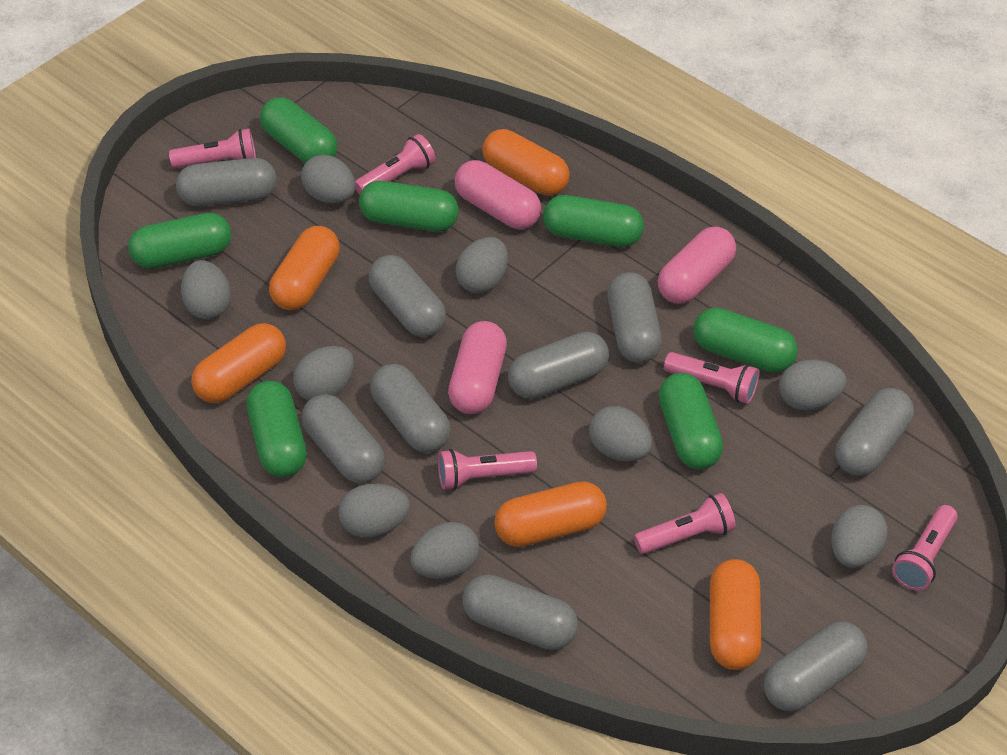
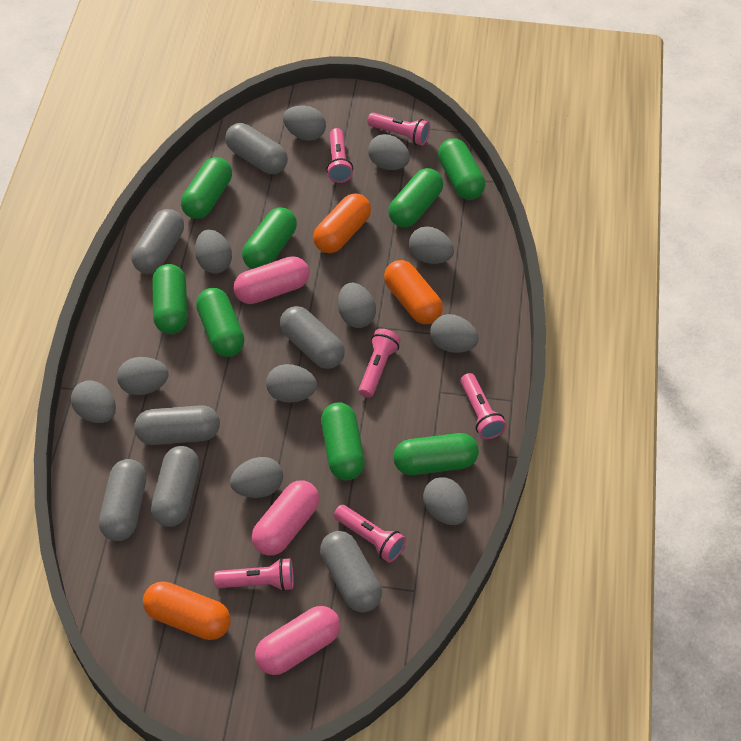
green capsule: 7 -> 8
grey capsule: 9 -> 7
grey egg: 9 -> 11
orange capsule: 5 -> 3

